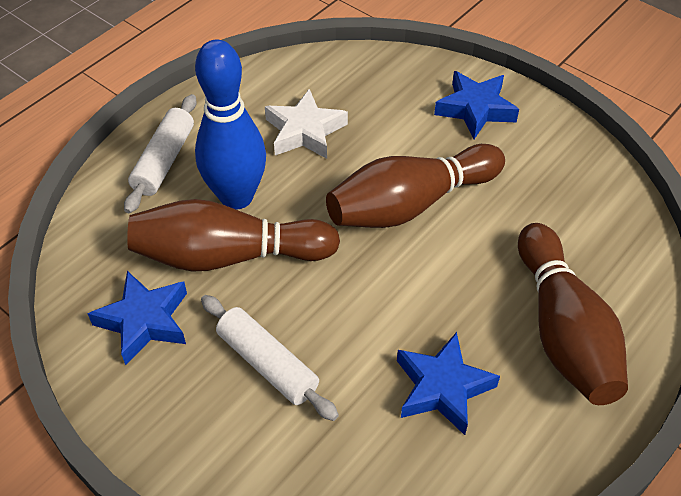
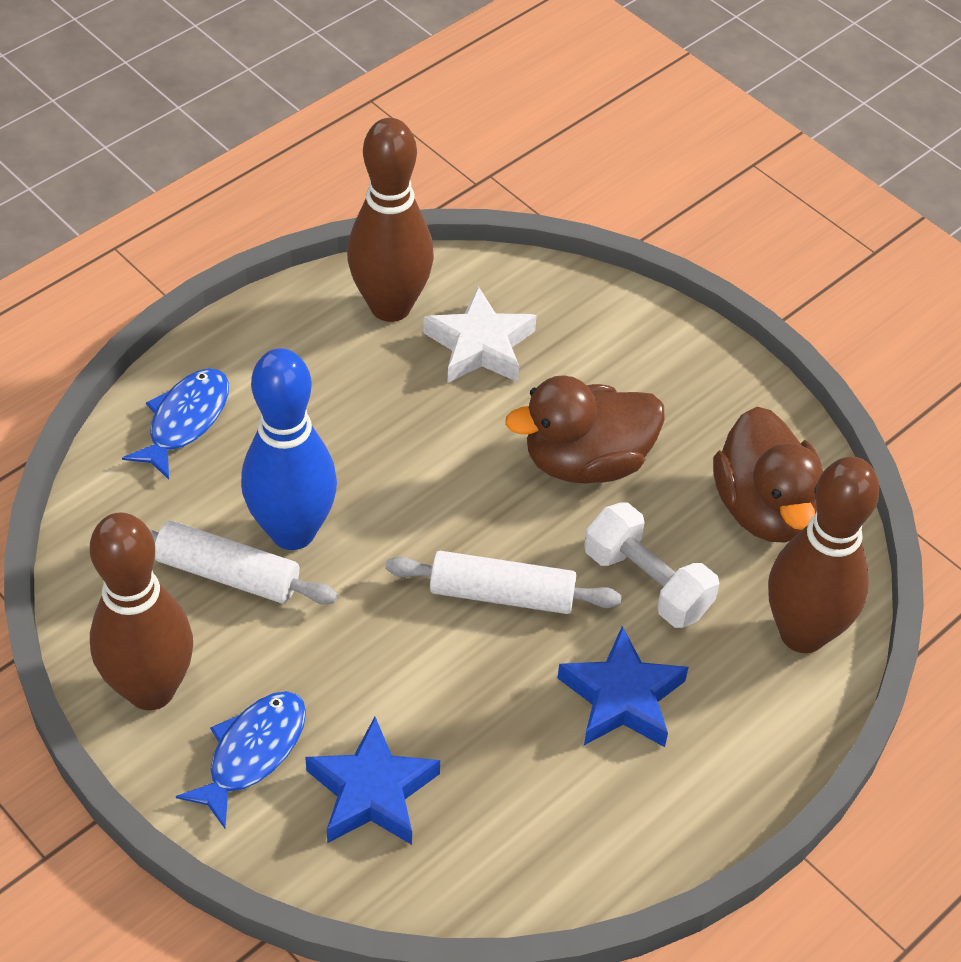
blue fish: 0 -> 2
blue star: 3 -> 2
brown duck: 0 -> 2
white dumbbell: 0 -> 1

